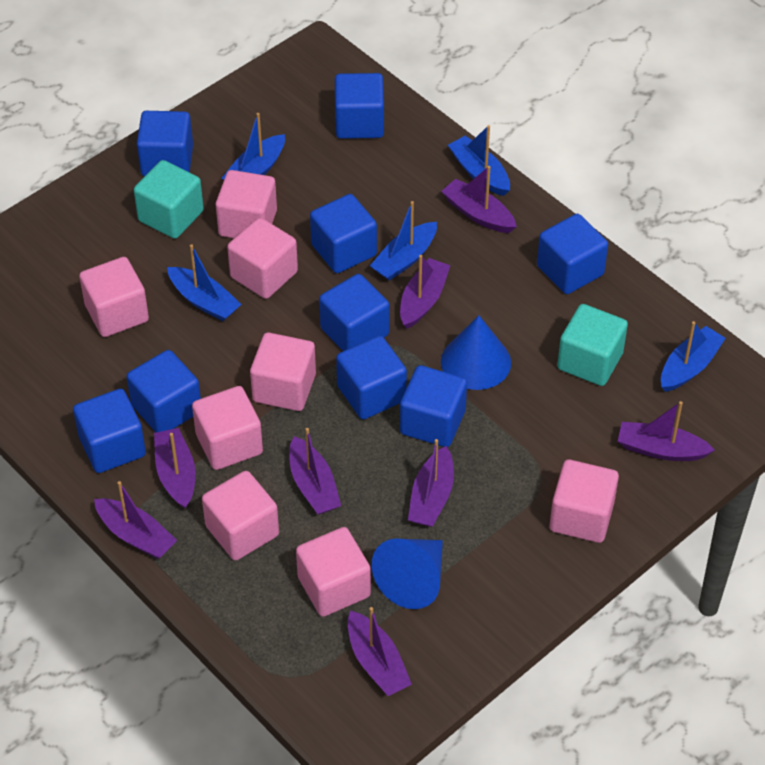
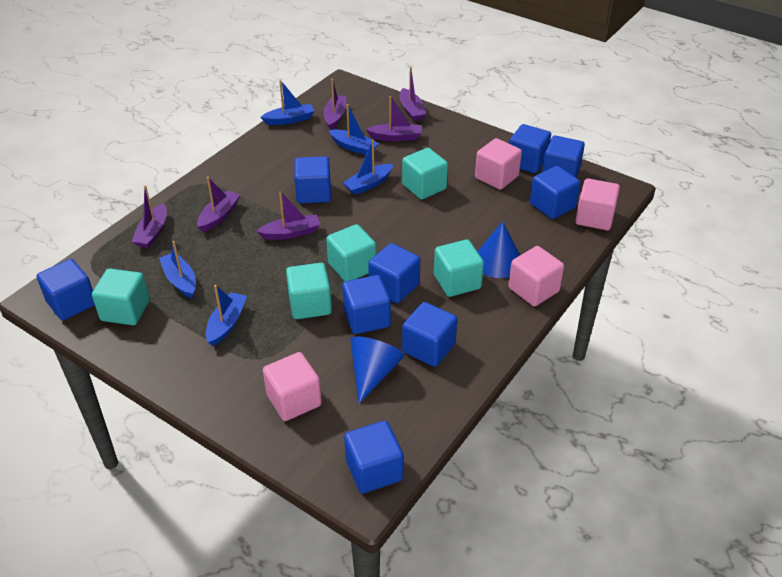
pink cube: 8 -> 4
purple boat: 8 -> 6
turquoise cube: 2 -> 5

